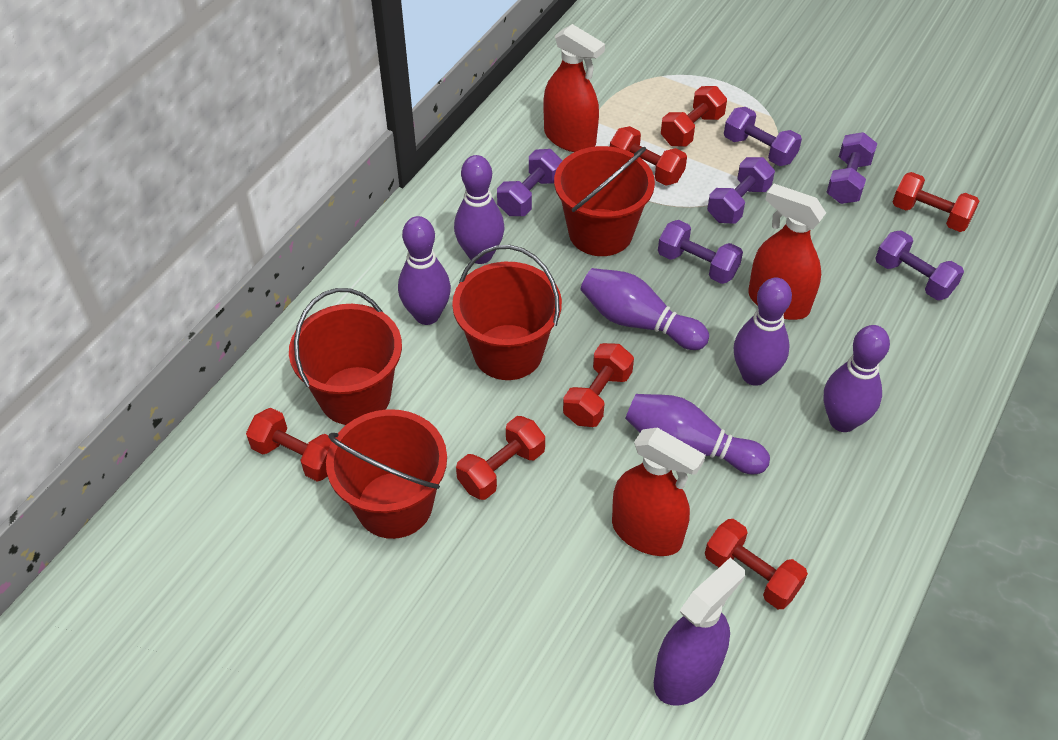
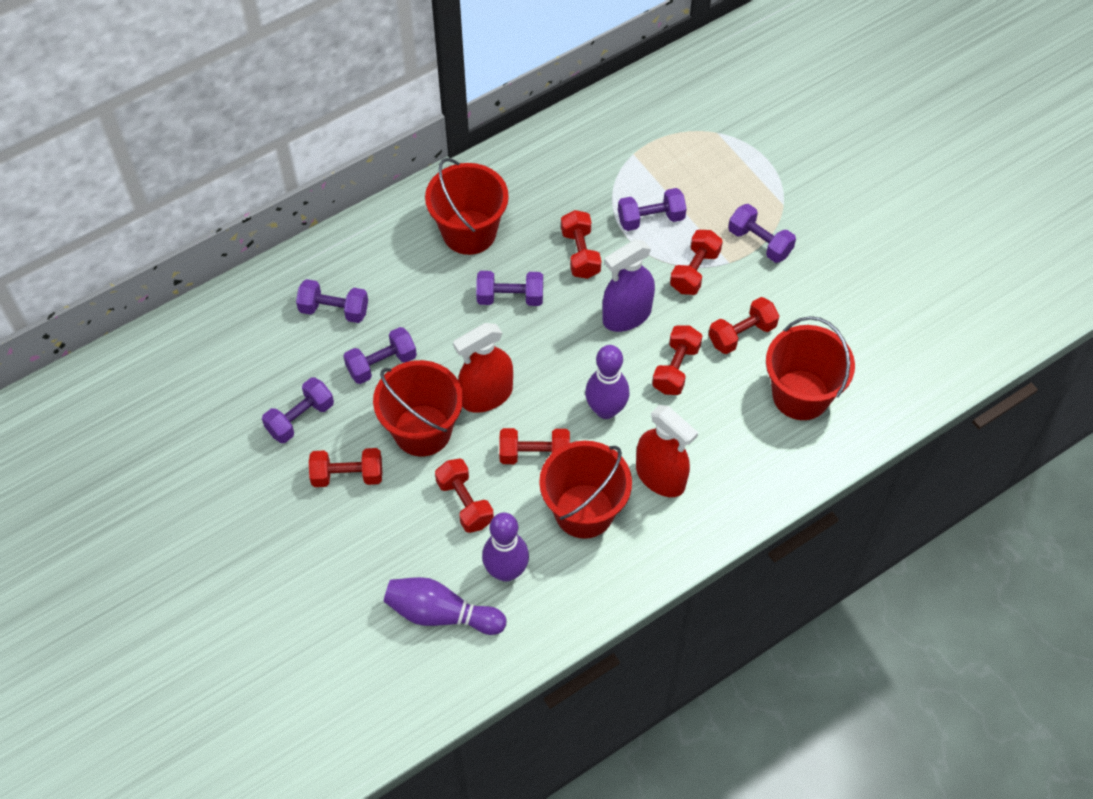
purple bowling pin: 6 -> 3
red spray bottle: 3 -> 2

